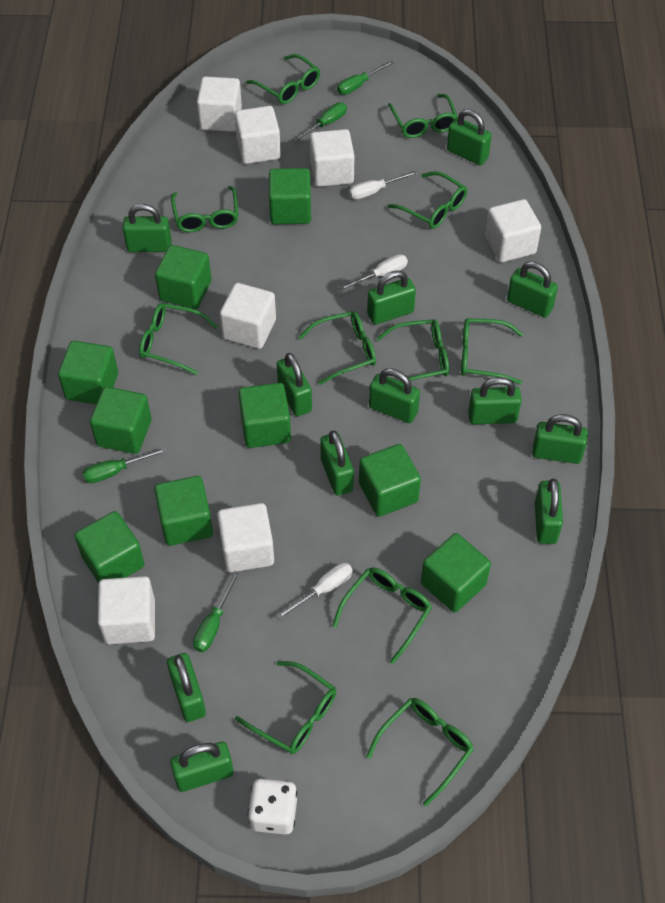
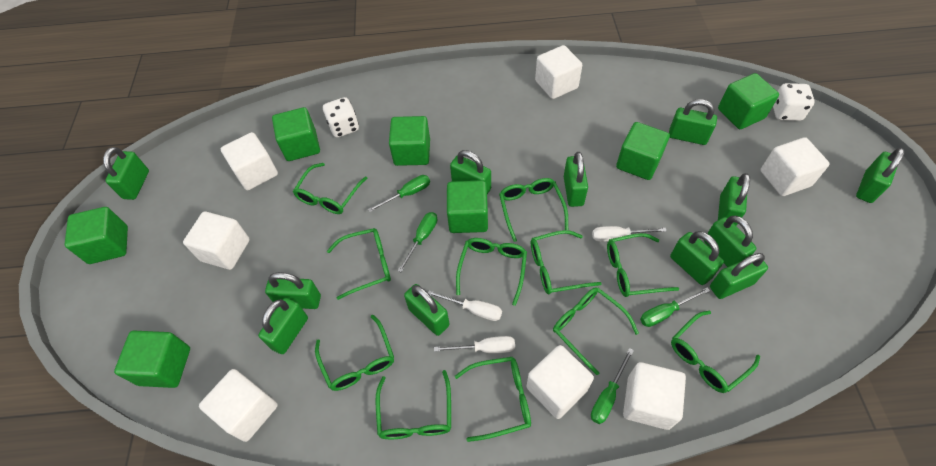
green cube: 9 -> 7
white dice: 1 -> 2

